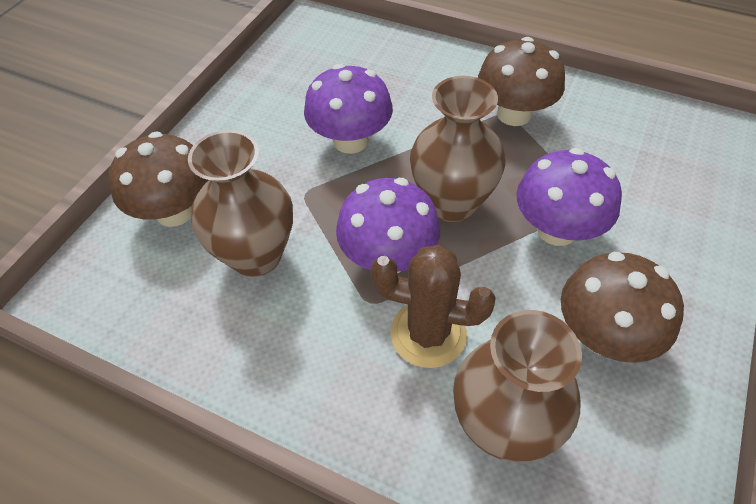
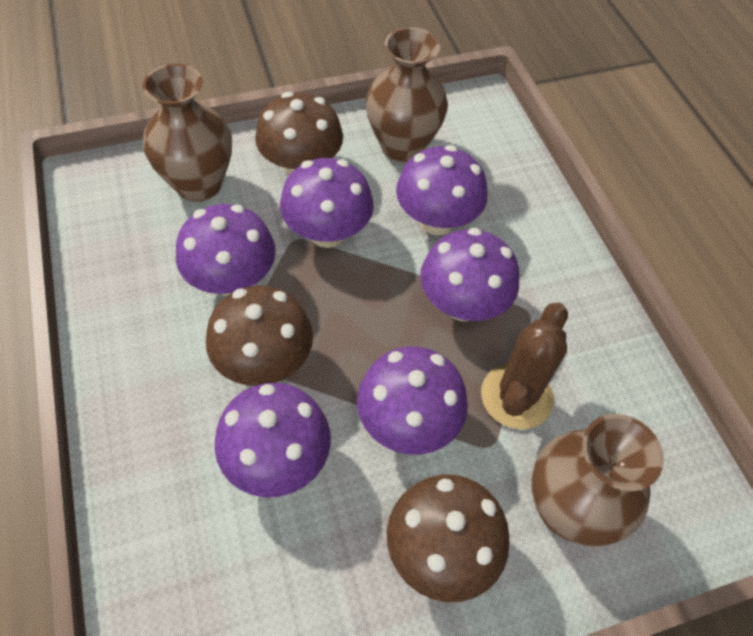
purple mushroom: 3 -> 6

